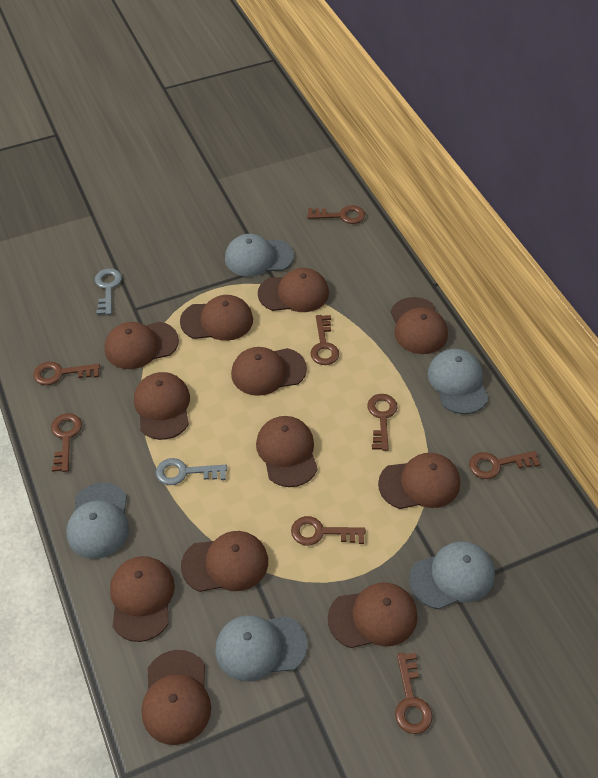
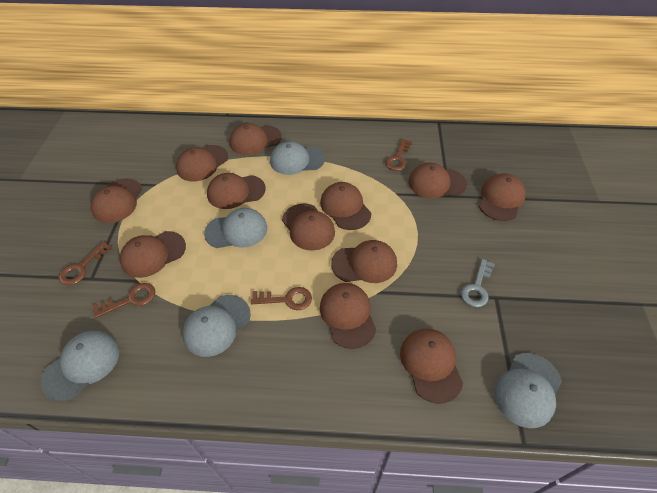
brown key: 8 -> 4
grey key: 2 -> 1

